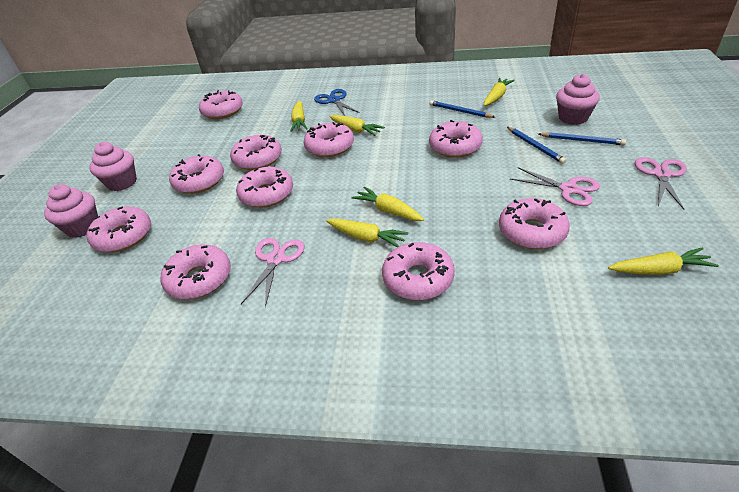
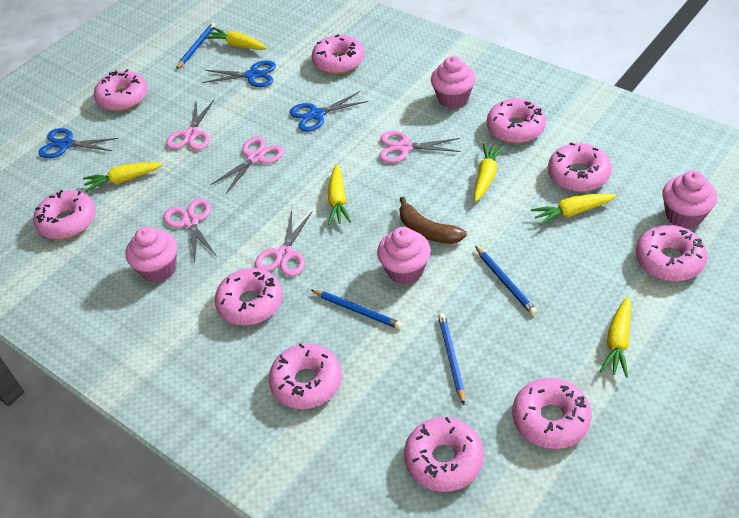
blue pencil: 3 -> 4
blue scissors: 1 -> 3
brown banana: 0 -> 1
pink cupcake: 3 -> 4
pink scissors: 3 -> 5

